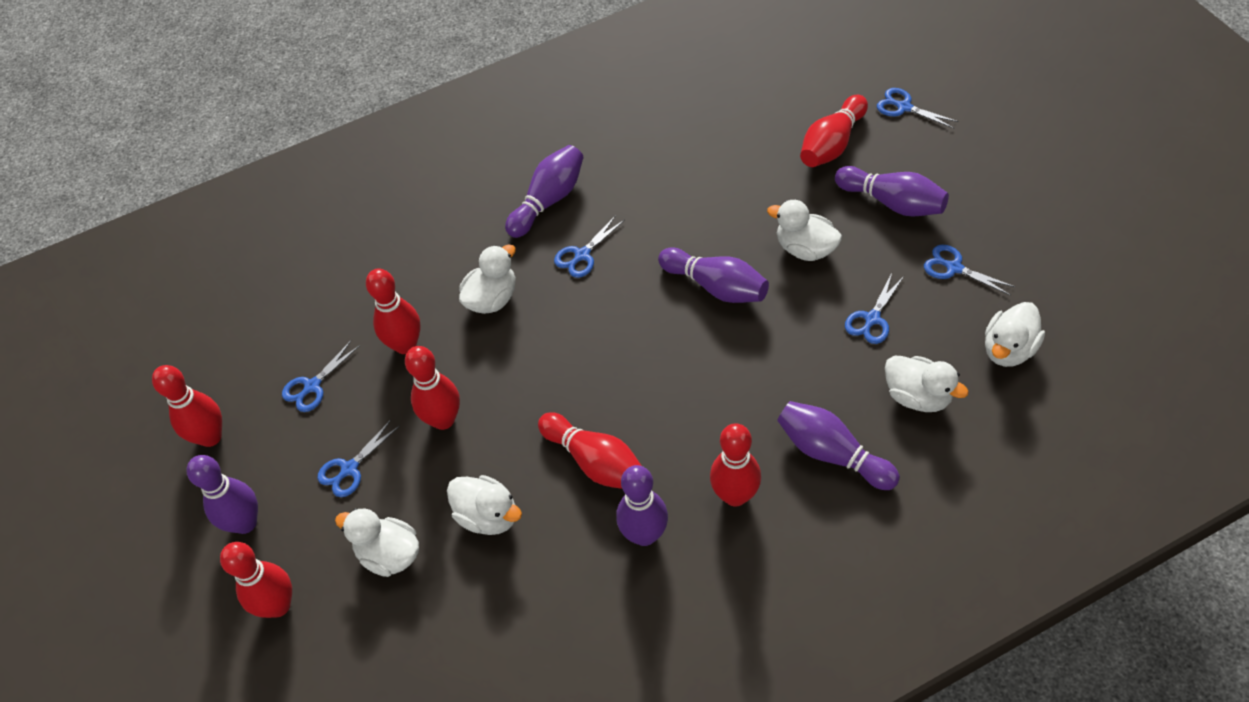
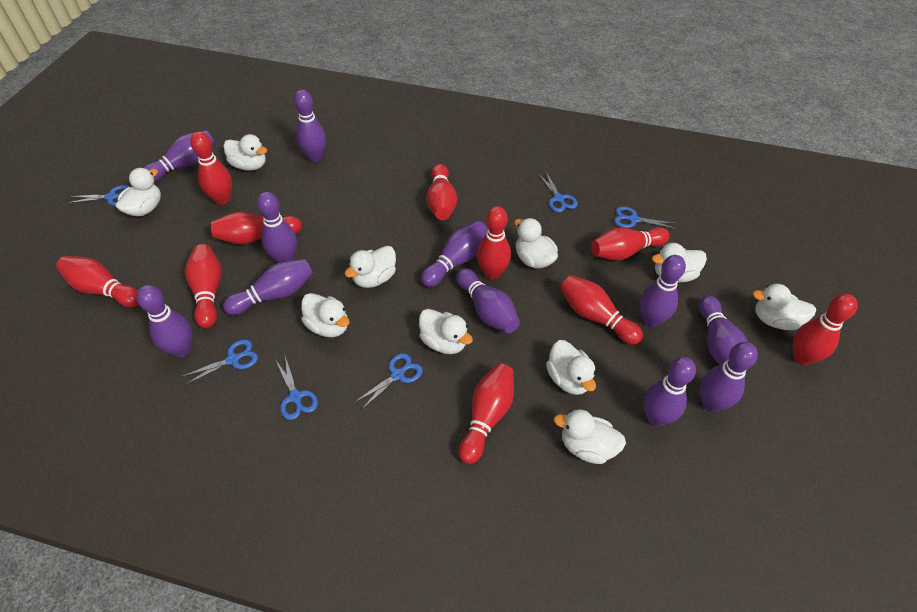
purple bowling pin: 6 -> 11
red bowling pin: 7 -> 10
white duck: 6 -> 10

